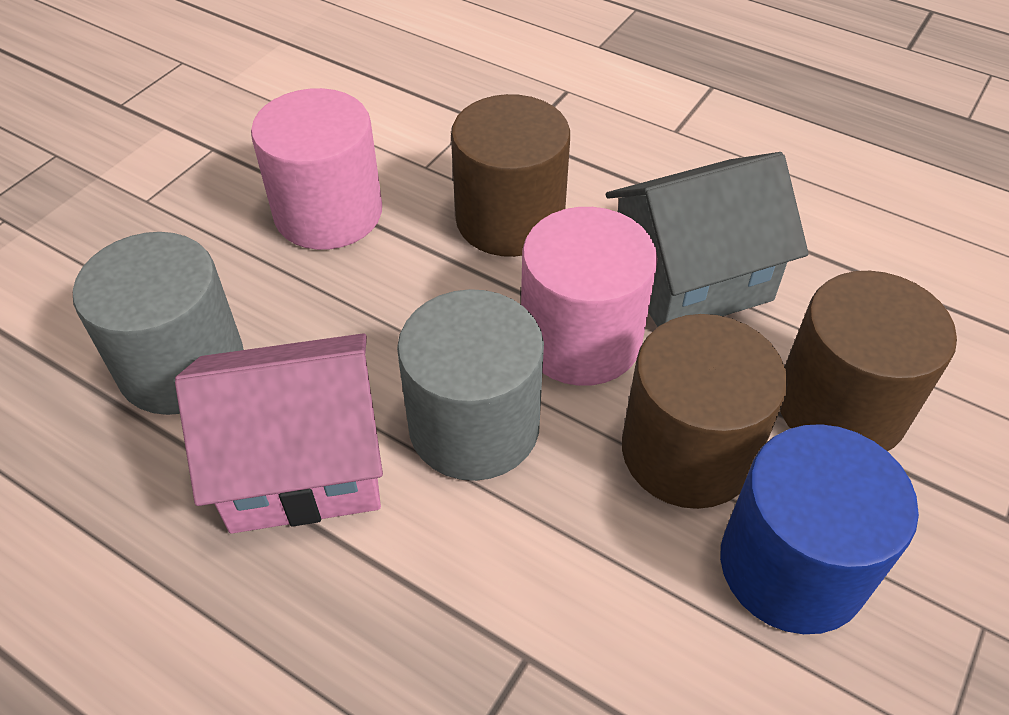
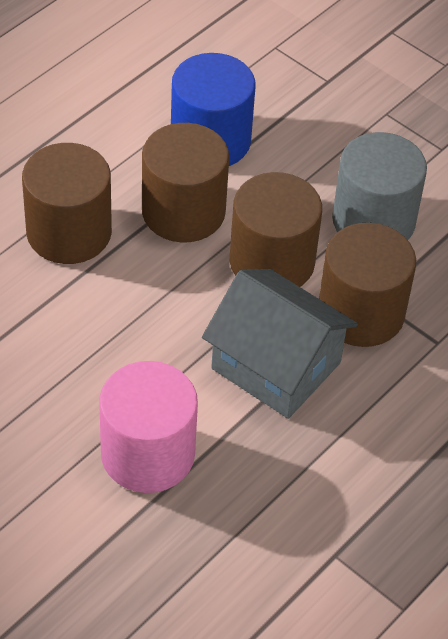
brown cylinder: 3 -> 4
grey cylinder: 2 -> 1
pink cylinder: 2 -> 1
pink house: 1 -> 0

